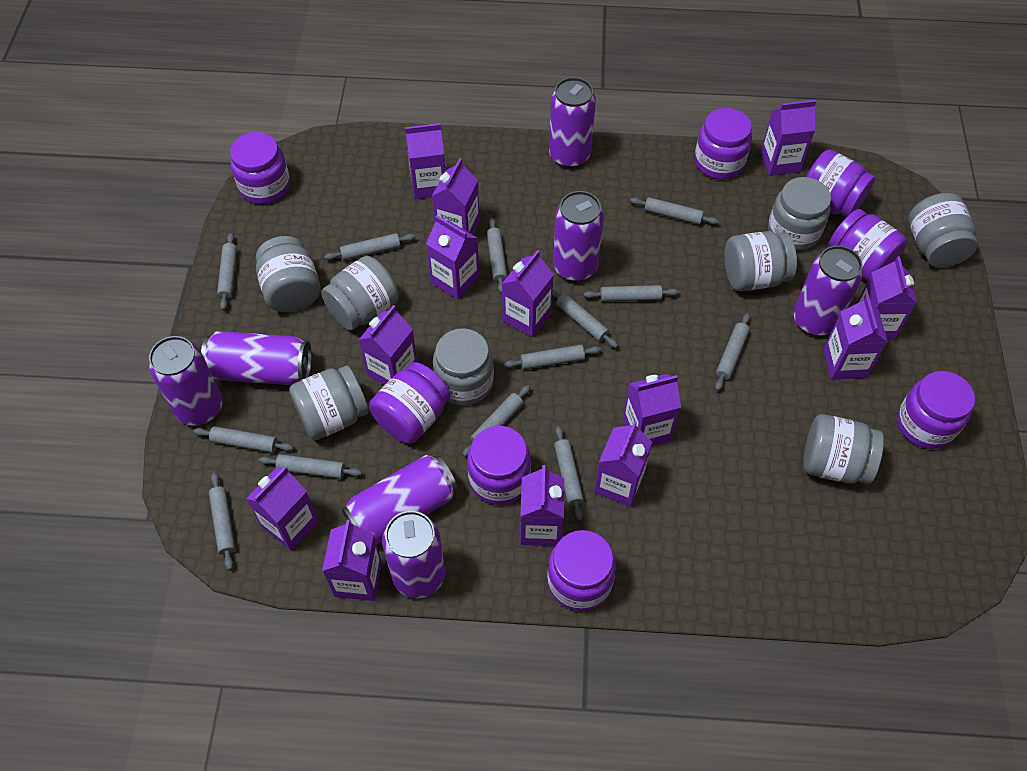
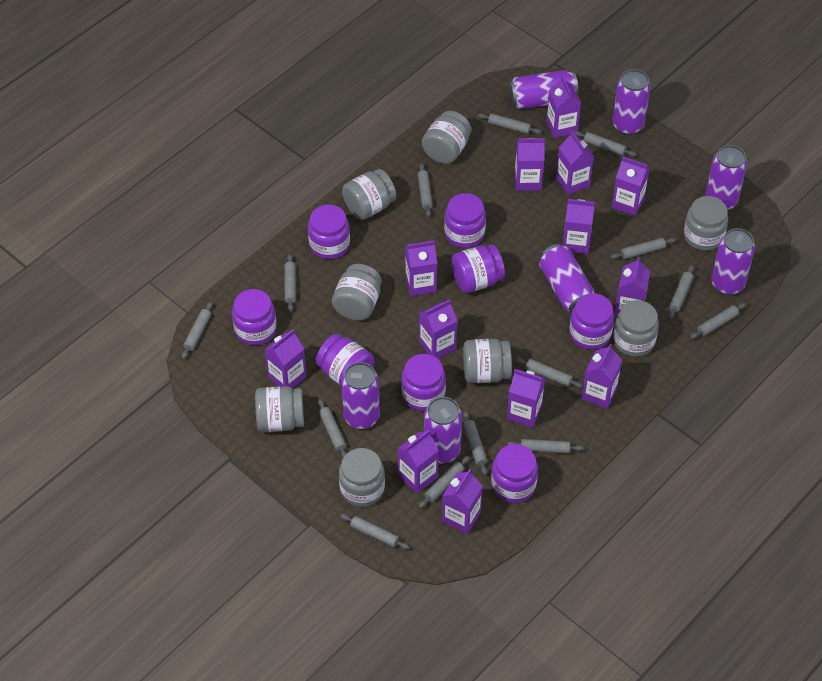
grey rolling pin: 13 -> 14

